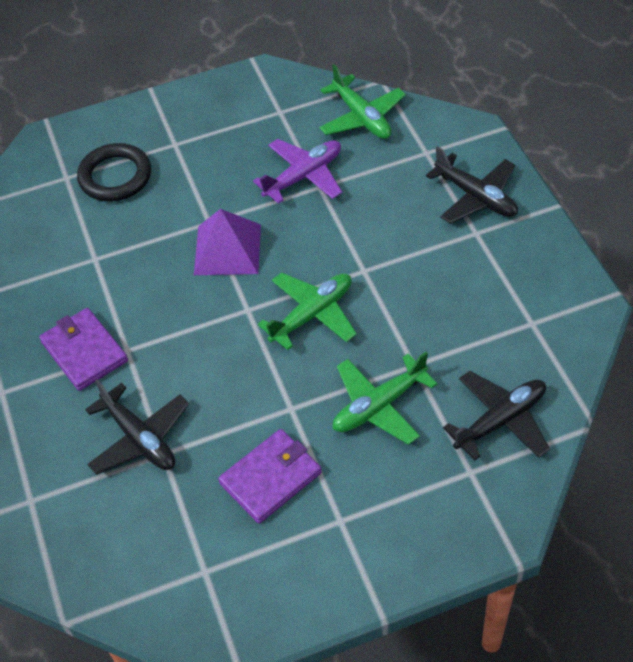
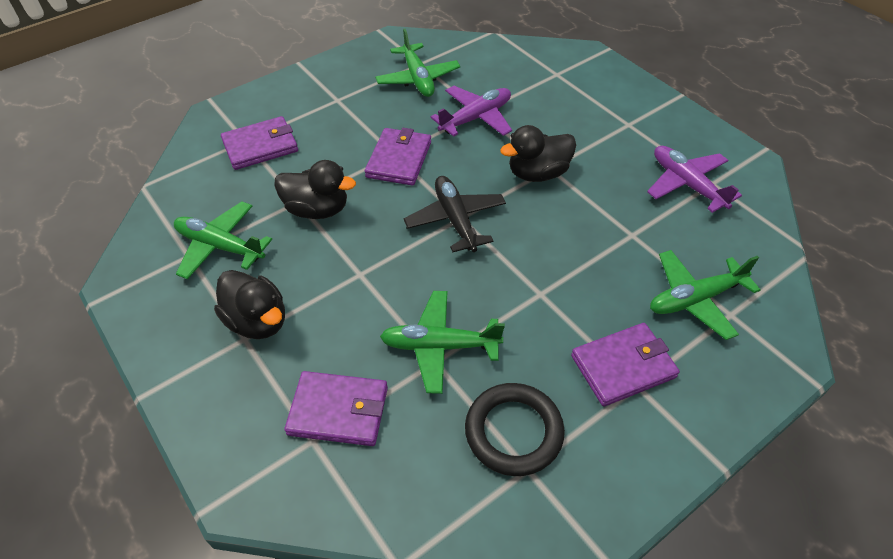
black duck: 0 -> 3
black plane: 3 -> 1
green plane: 3 -> 4
purple plane: 1 -> 2
purple pyramid: 1 -> 0
purple wallet: 2 -> 4

